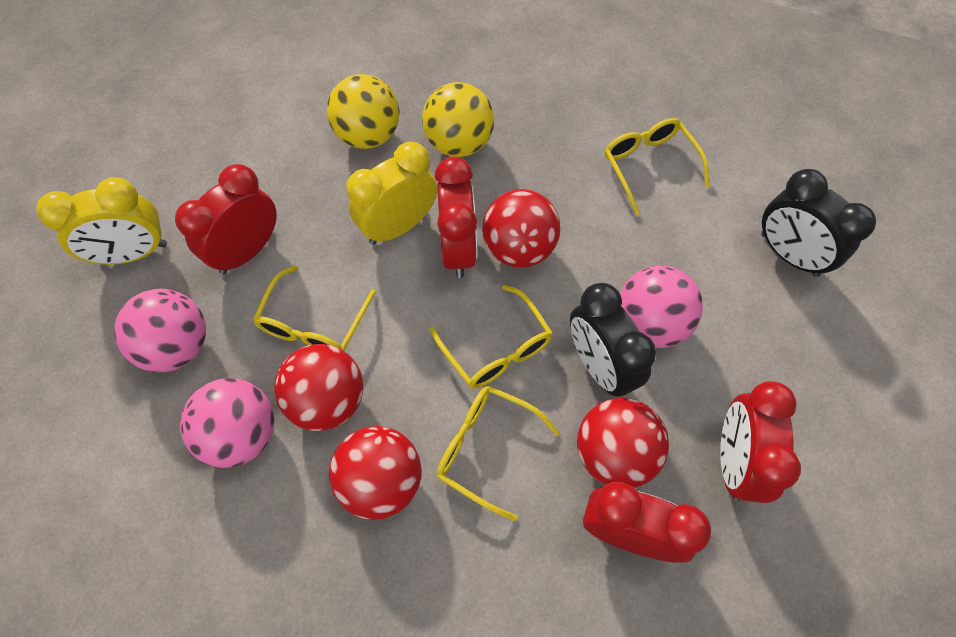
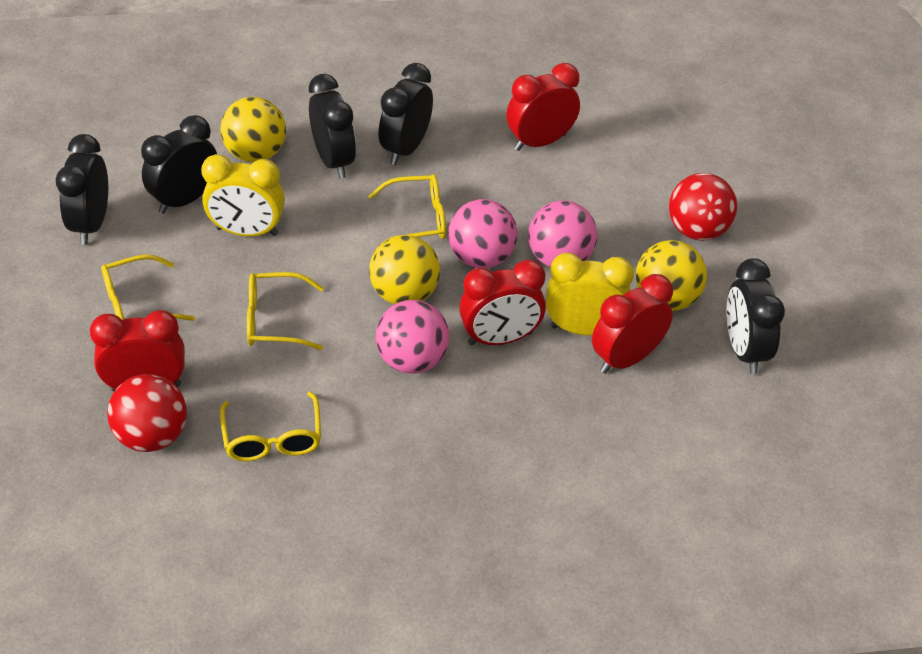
black clock: 2 -> 5
red ball: 4 -> 2
yellow ball: 2 -> 3

